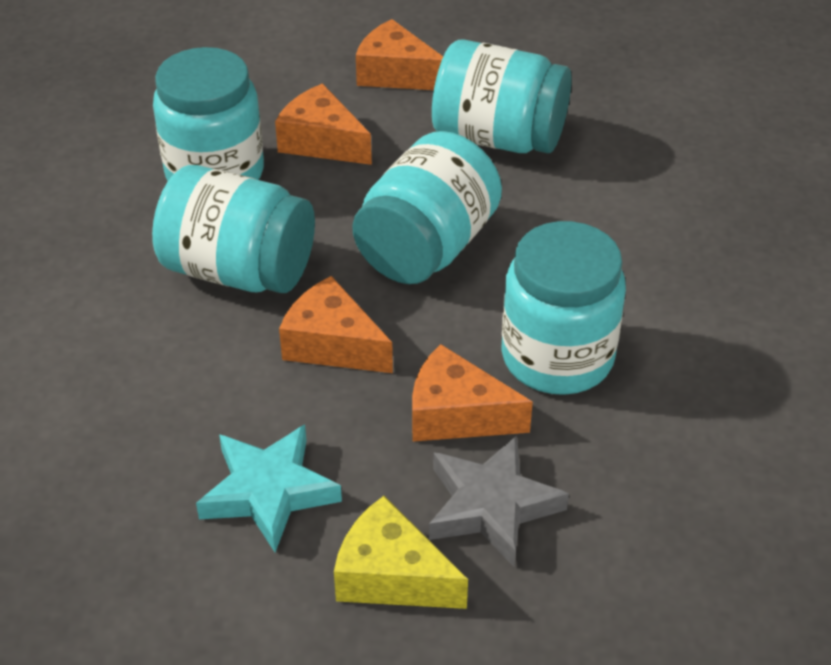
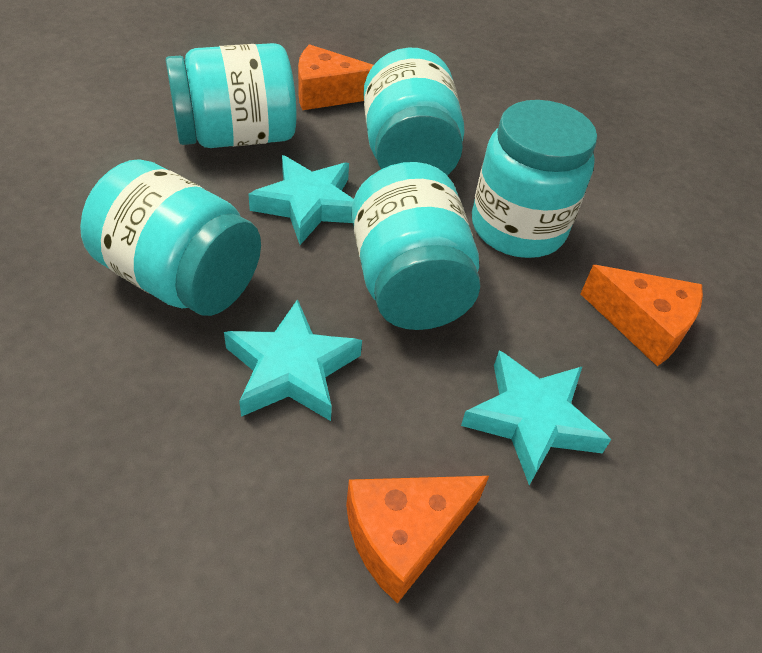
grey star: 1 -> 0
orange cheese: 4 -> 3
turquoise star: 1 -> 3
yellow cheese: 1 -> 0

